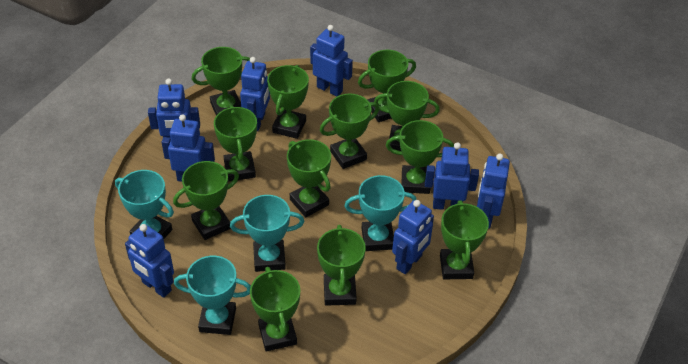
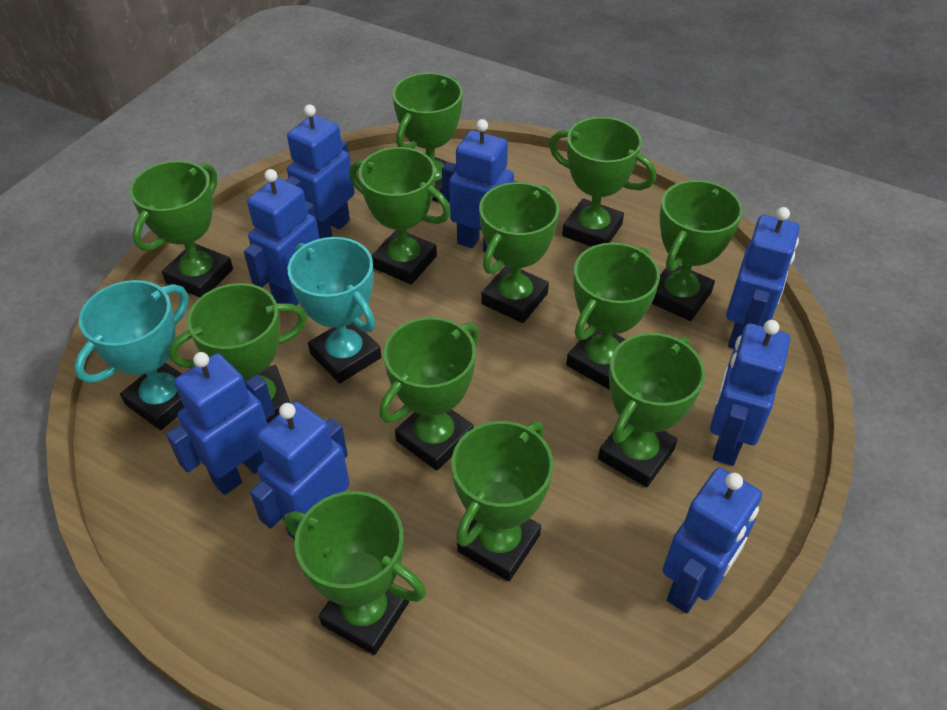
turquoise trophy: 4 -> 2

